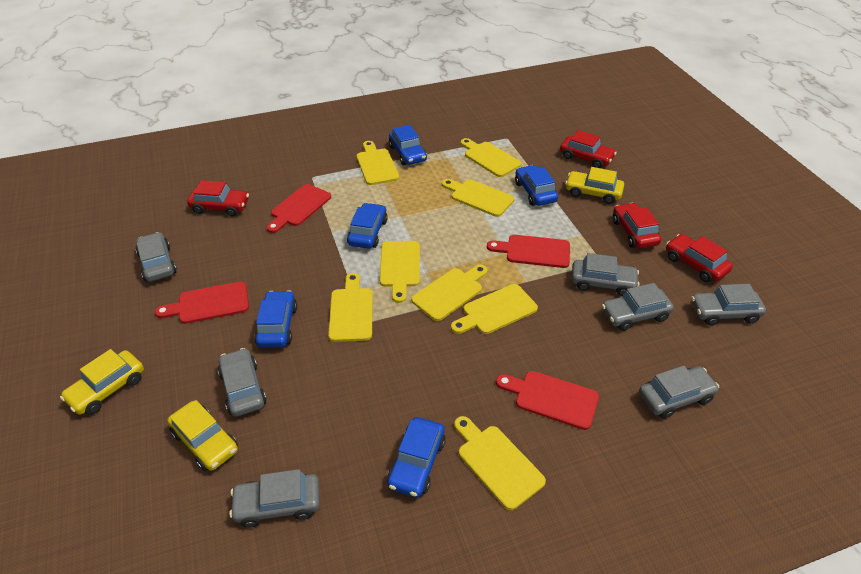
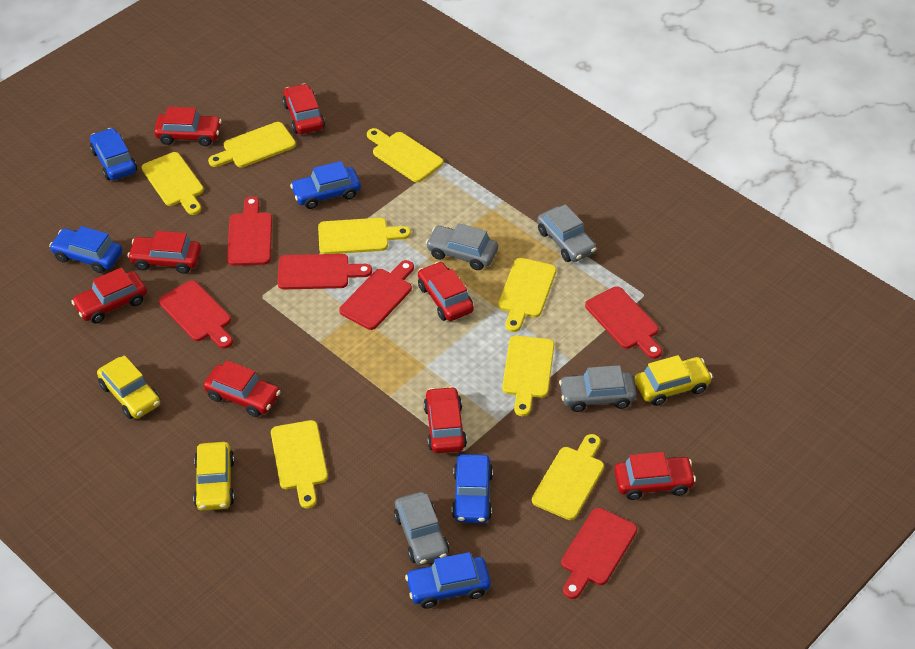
grey car: 7 -> 4
red car: 4 -> 8
red cutting board: 4 -> 6

